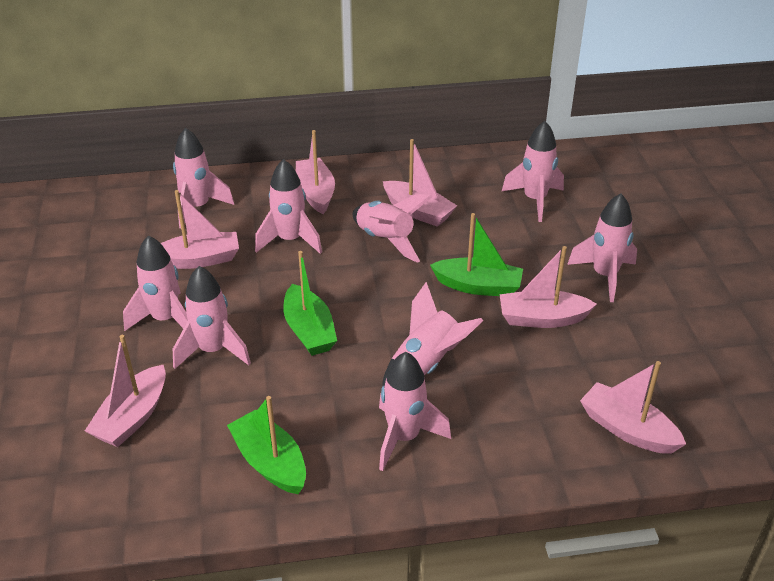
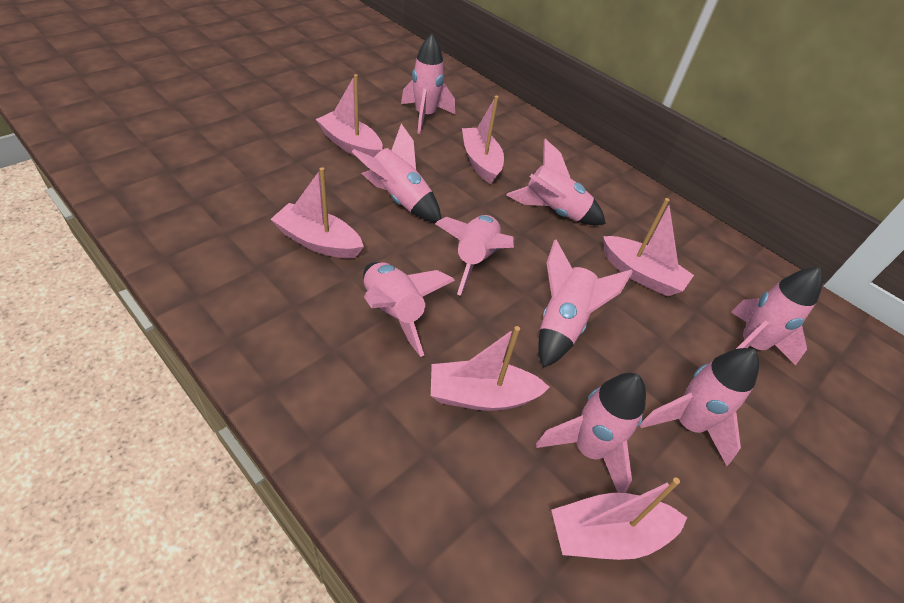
green boat: 3 -> 0

